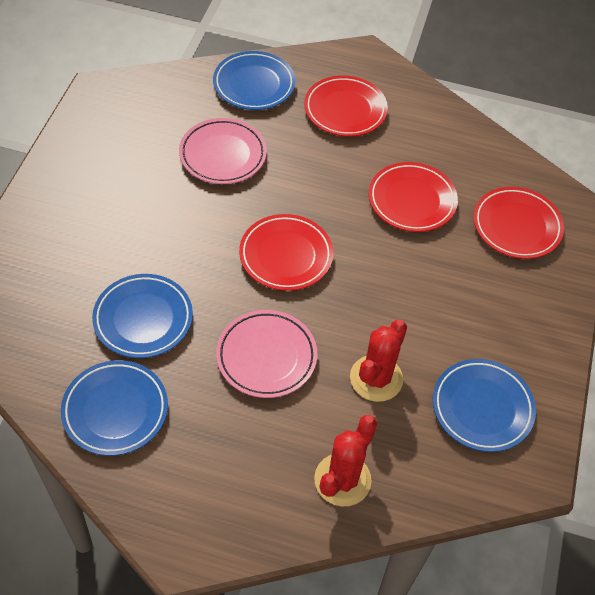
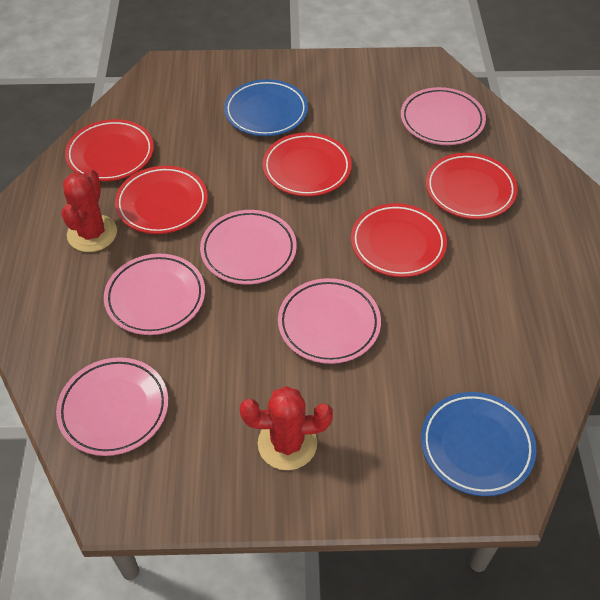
blue plate: 4 -> 2
pink plate: 2 -> 5
red plate: 4 -> 5

